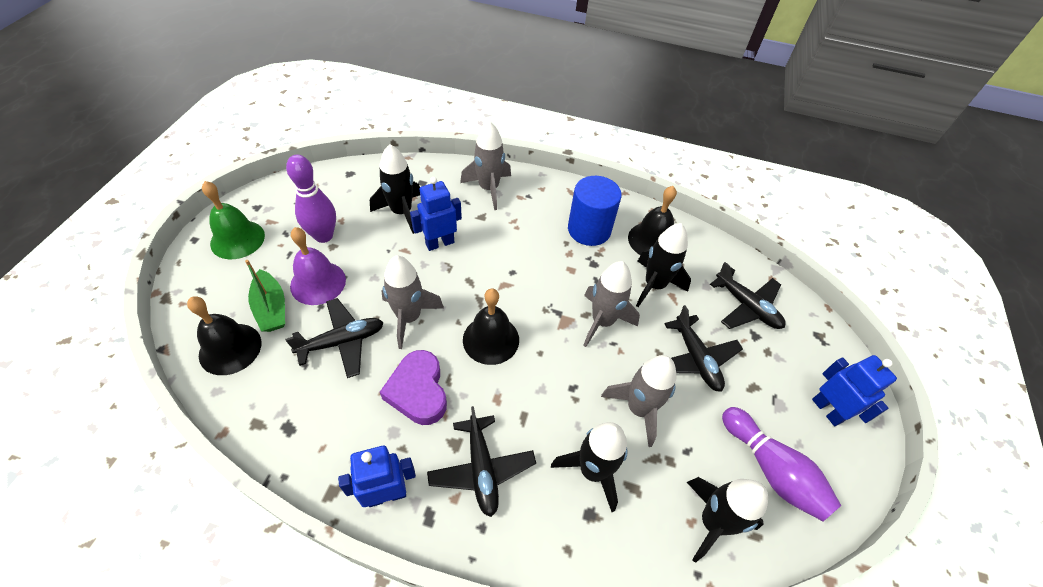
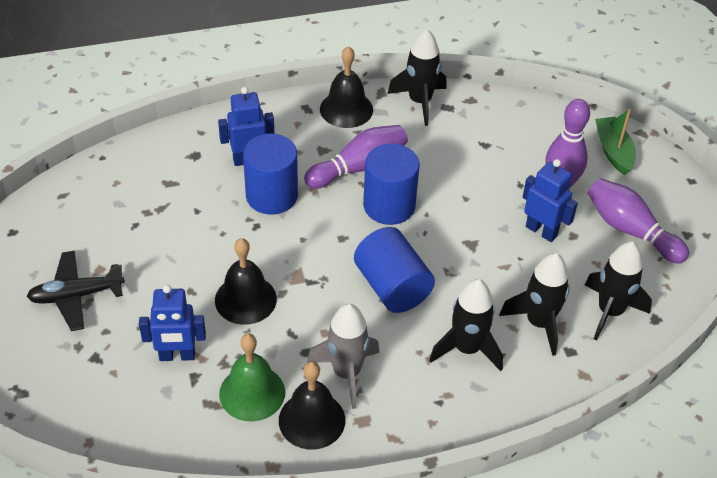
black plane: 4 -> 1
blue cylinder: 1 -> 3
grey rocket: 4 -> 1
purple bell: 1 -> 0
purple bowling pin: 2 -> 3
purple heart: 1 -> 0

